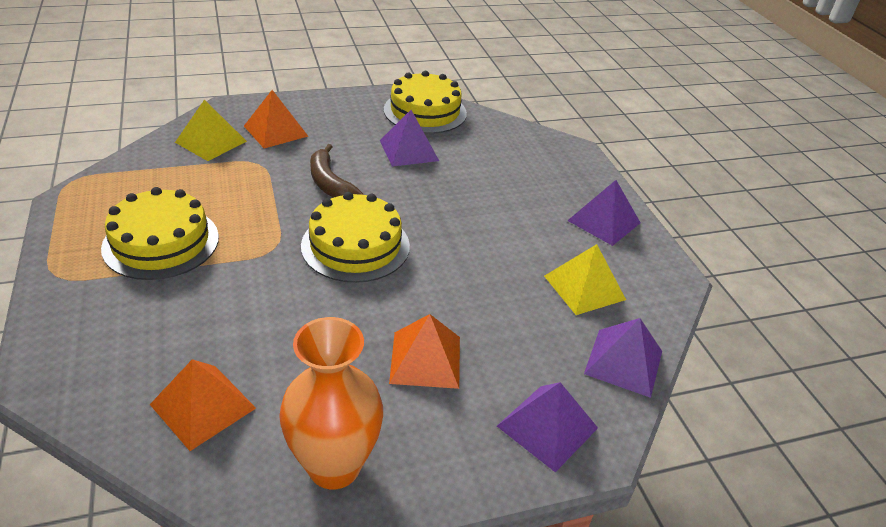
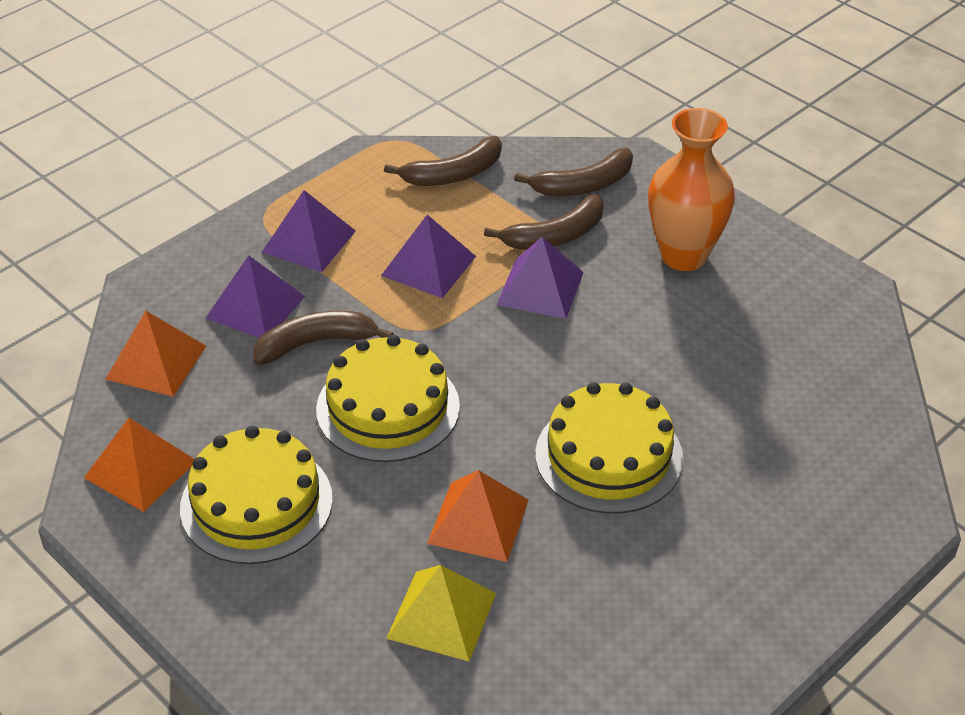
brown banana: 1 -> 4
yellow pyramid: 2 -> 1

